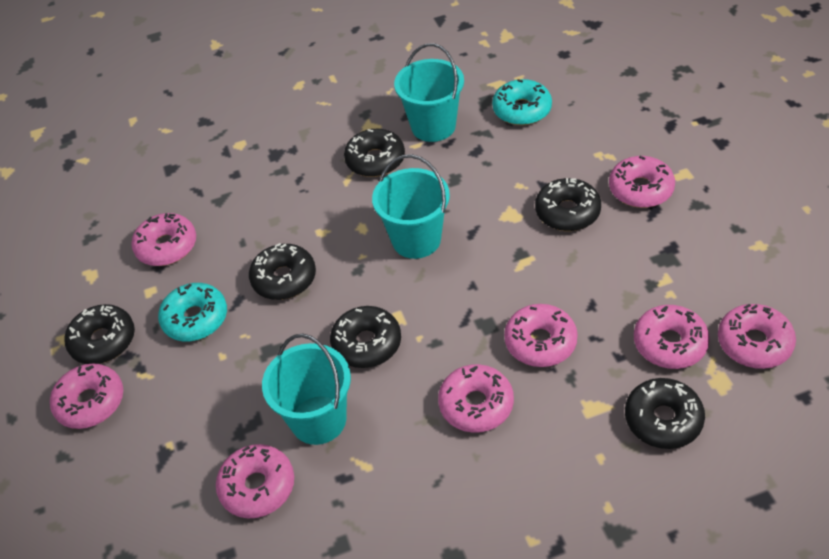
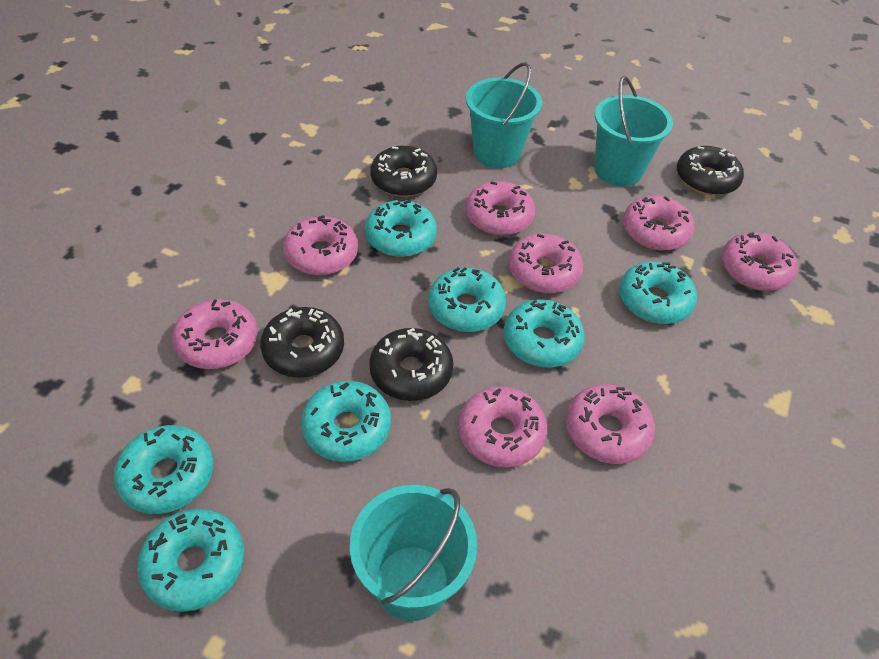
black donut: 6 -> 4
turquoise donut: 2 -> 7

